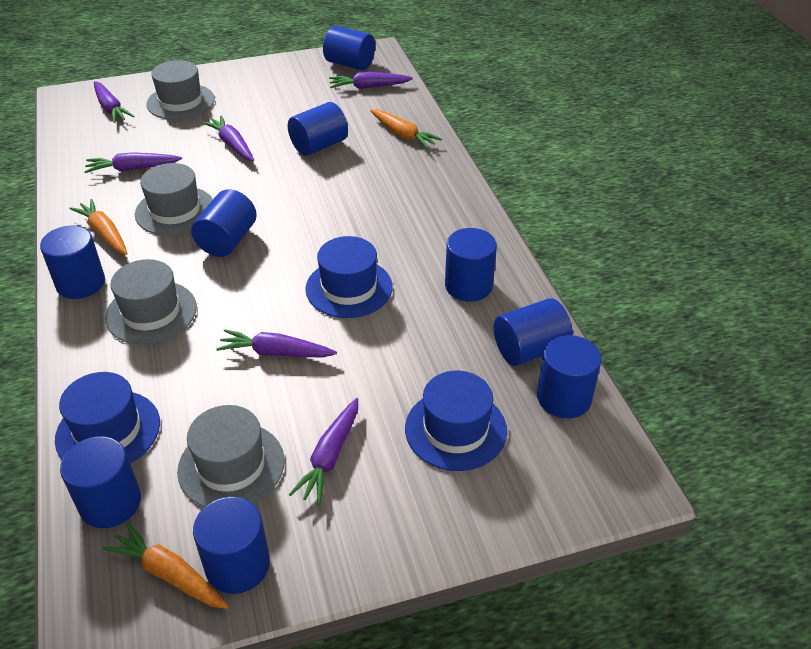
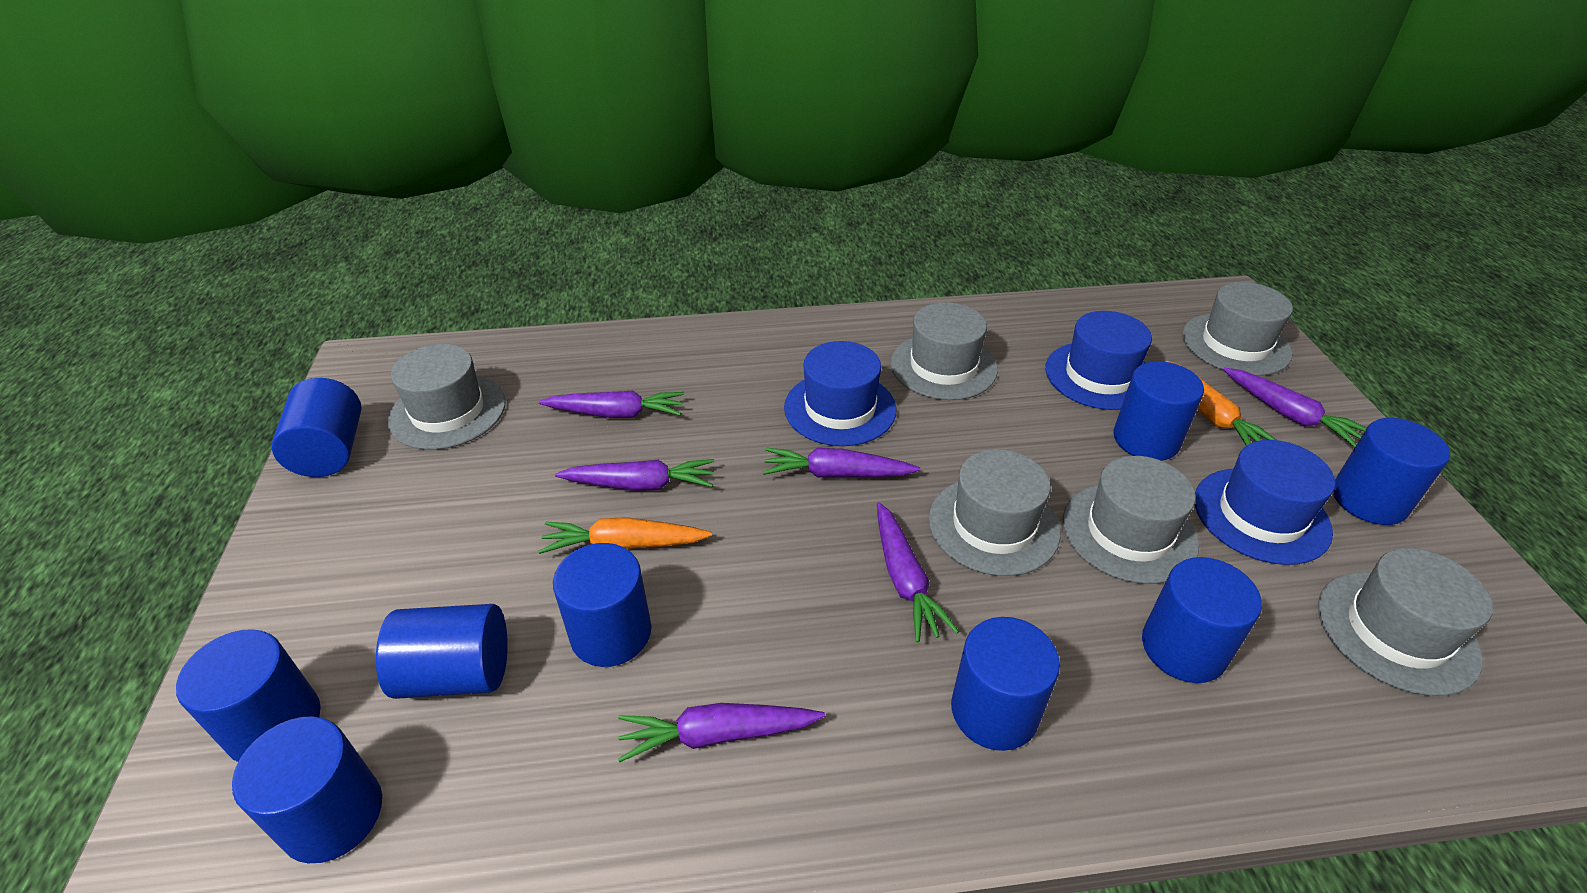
grey hat: 4 -> 6
orange carrot: 3 -> 2

